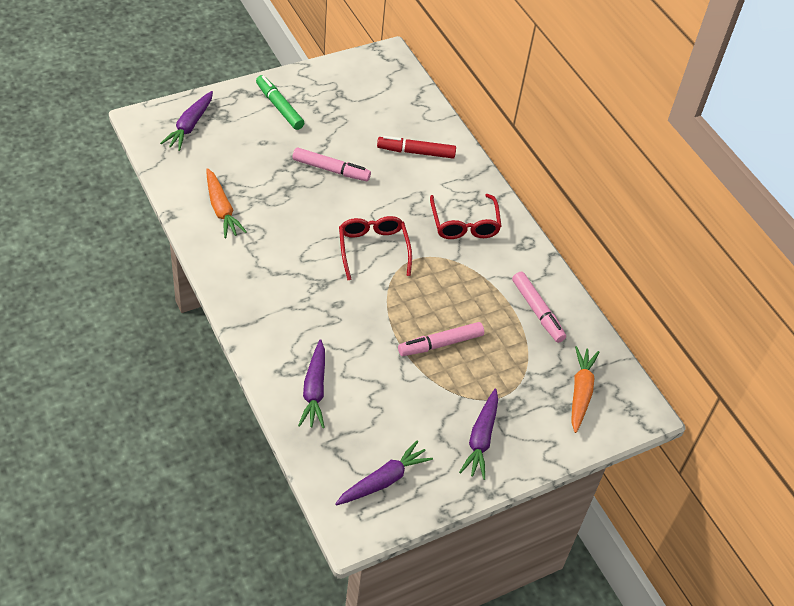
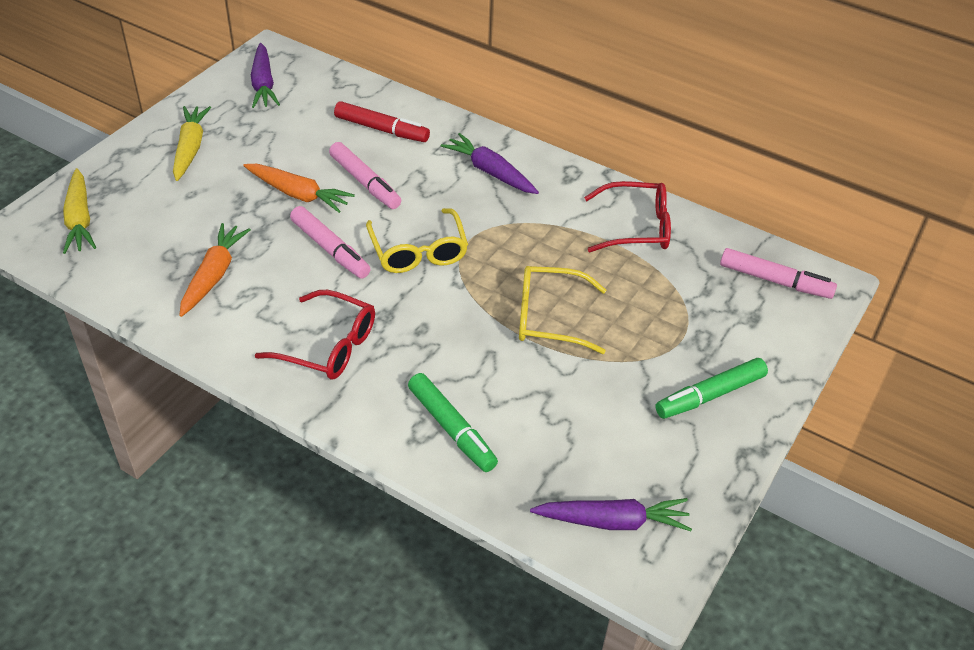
green marker: 1 -> 2
purple carrot: 4 -> 3
yellow carrot: 0 -> 2
yellow glasses: 0 -> 2

